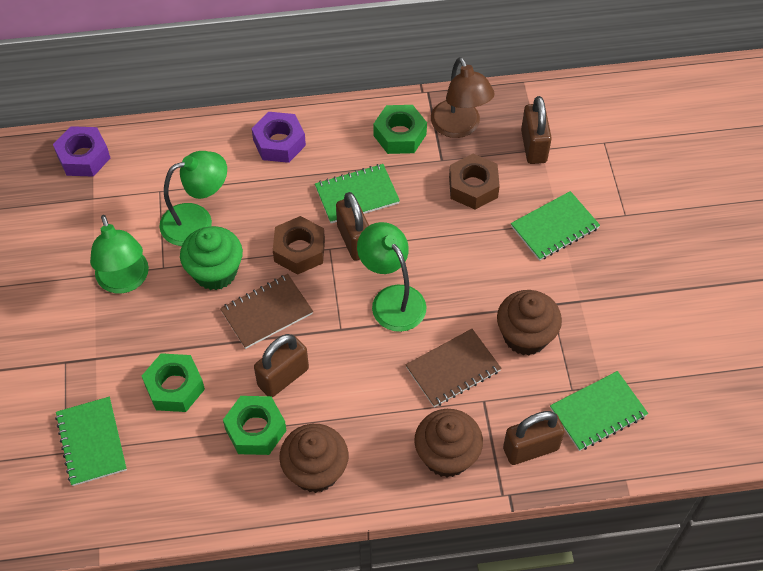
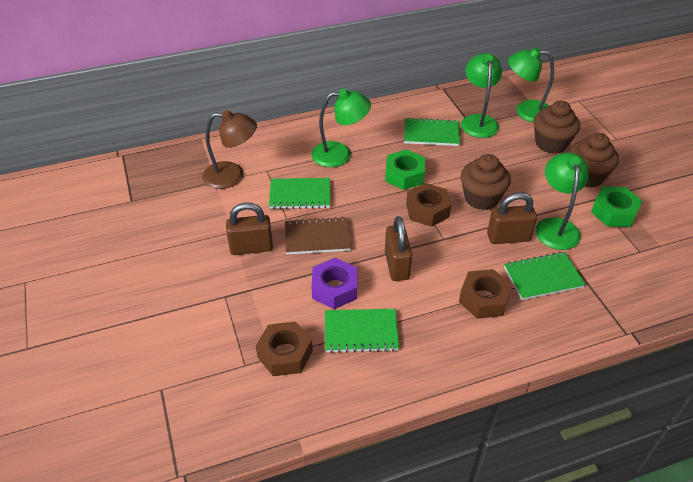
brown notebook: 2 -> 1
brown nut: 2 -> 3
brown padlock: 4 -> 3
green cupcake: 1 -> 0
green lamp: 3 -> 4
green nut: 3 -> 2
purple nut: 2 -> 1

